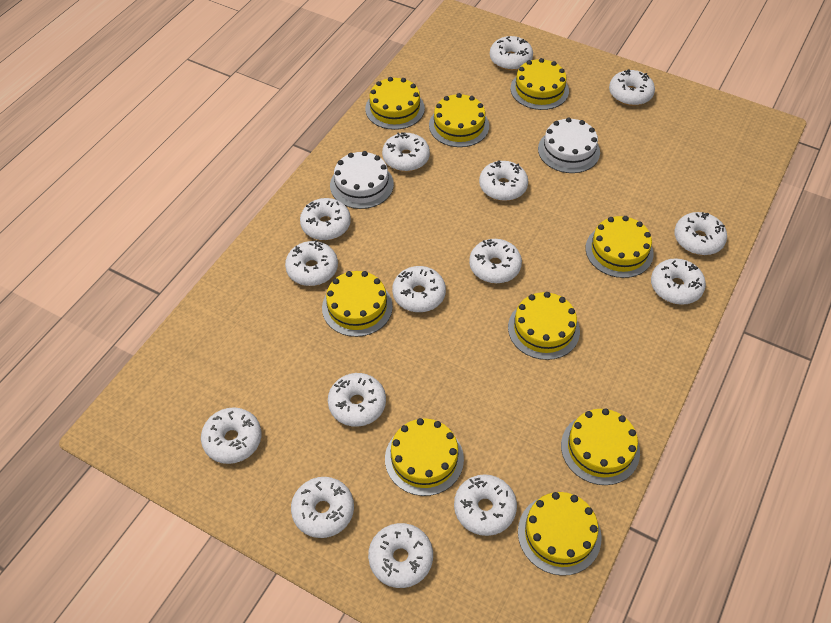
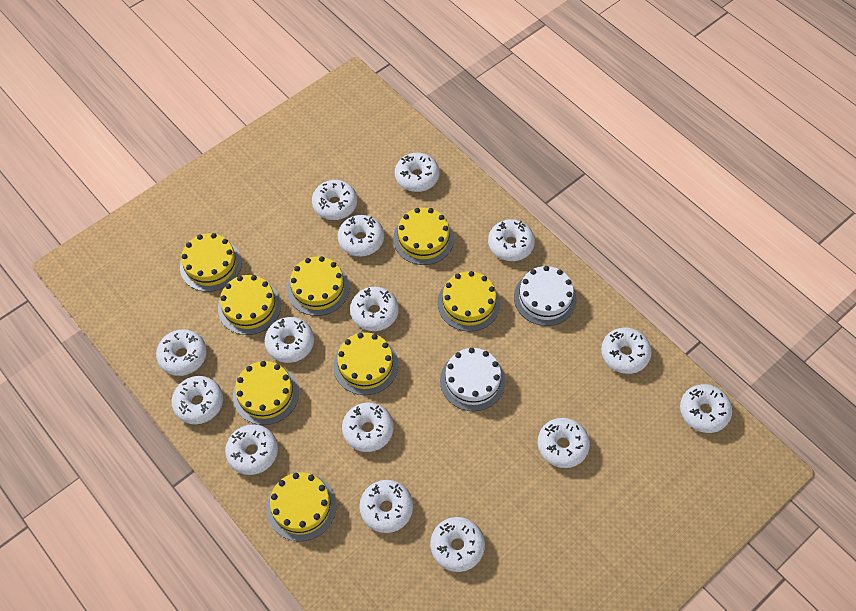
yellow cake: 9 -> 8

